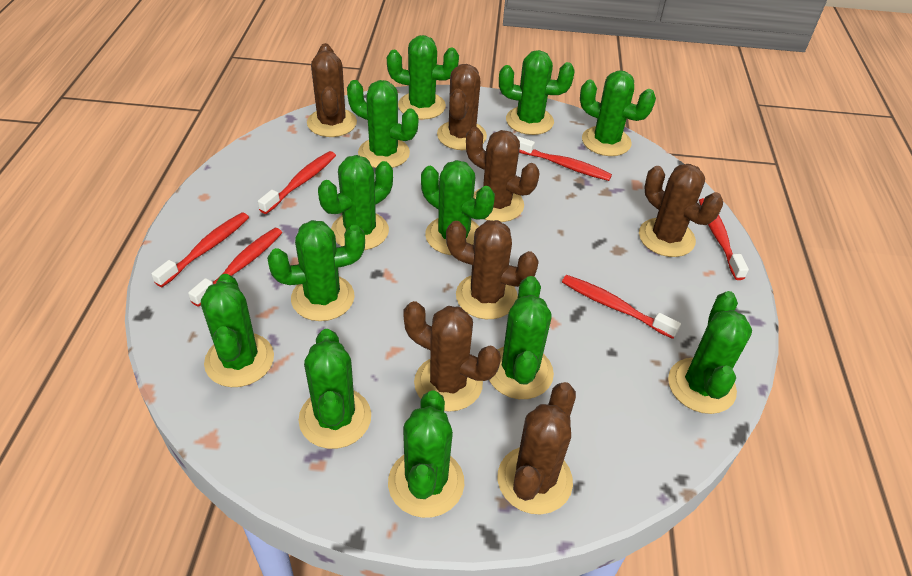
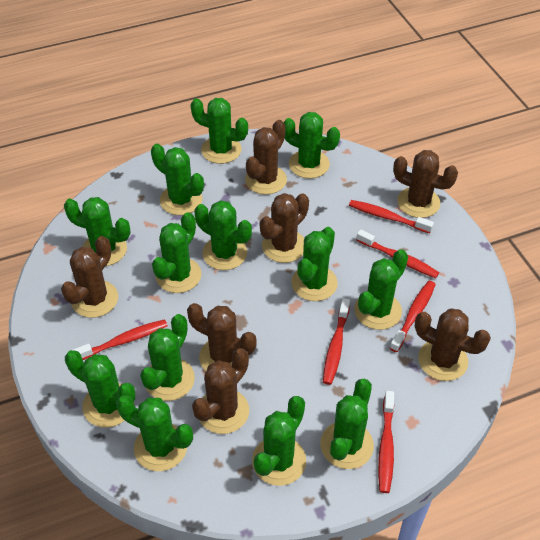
green cactus: 12 -> 13

